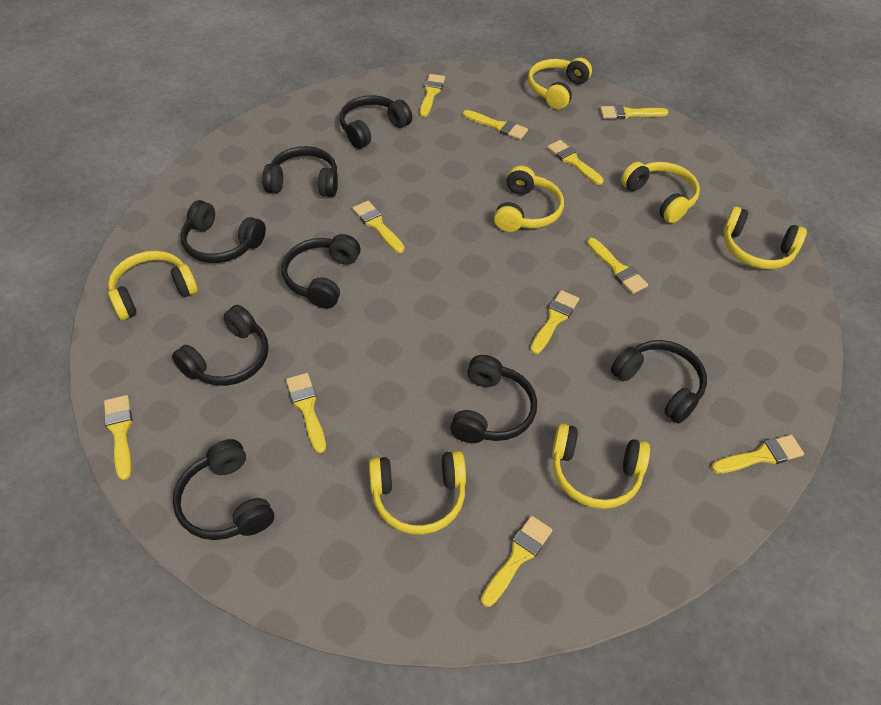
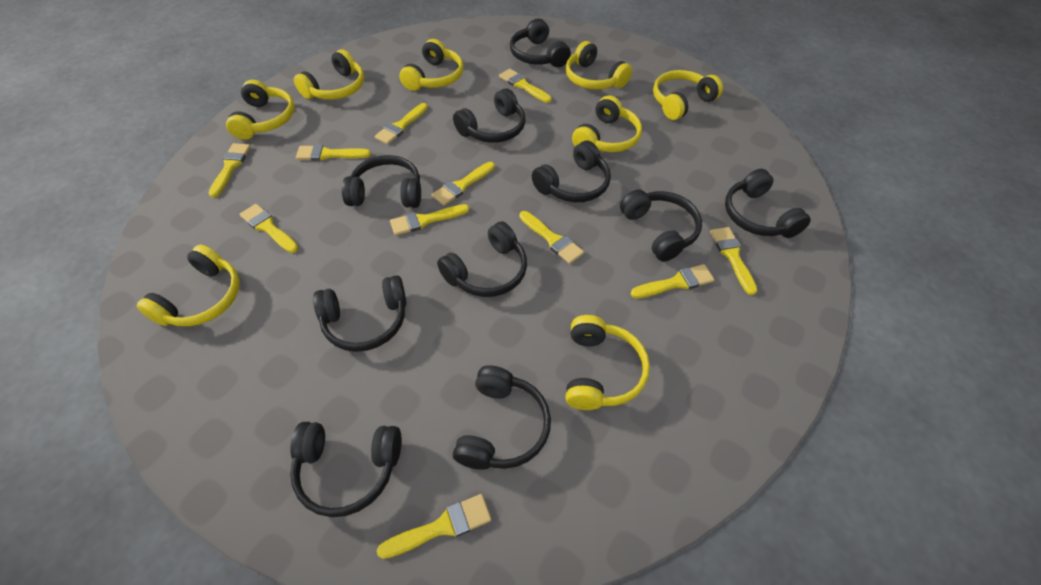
black headphones: 8 -> 10
yellow headphones: 7 -> 8

